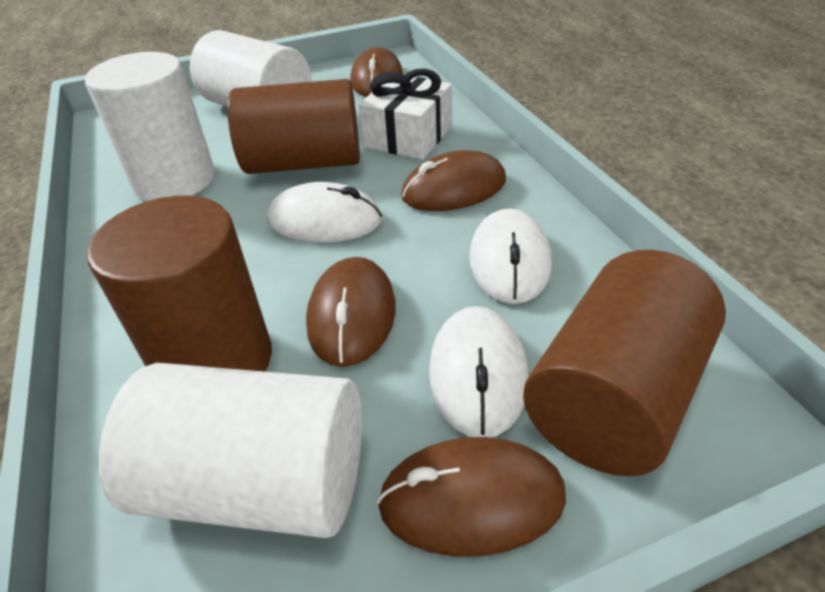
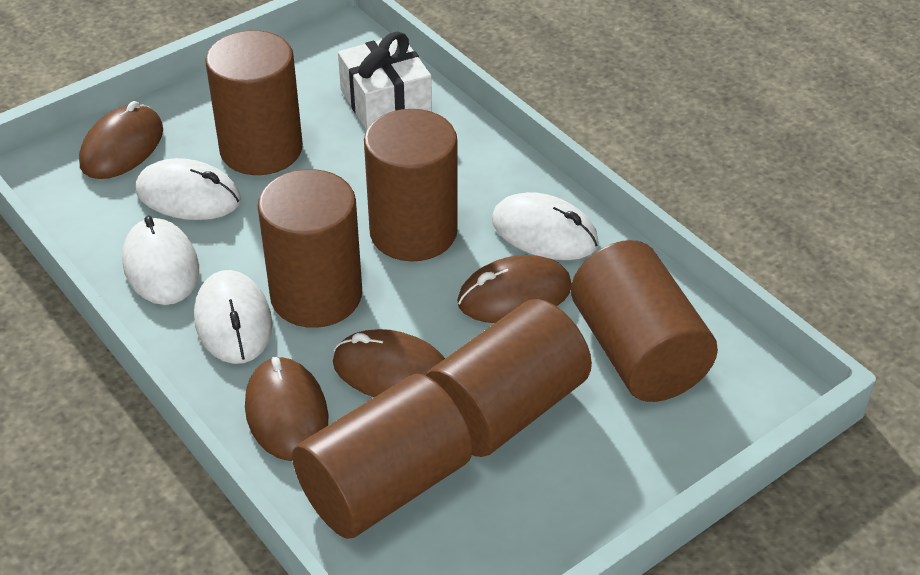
brown cylinder: 3 -> 6
white cylinder: 3 -> 0
white mouse: 3 -> 4

